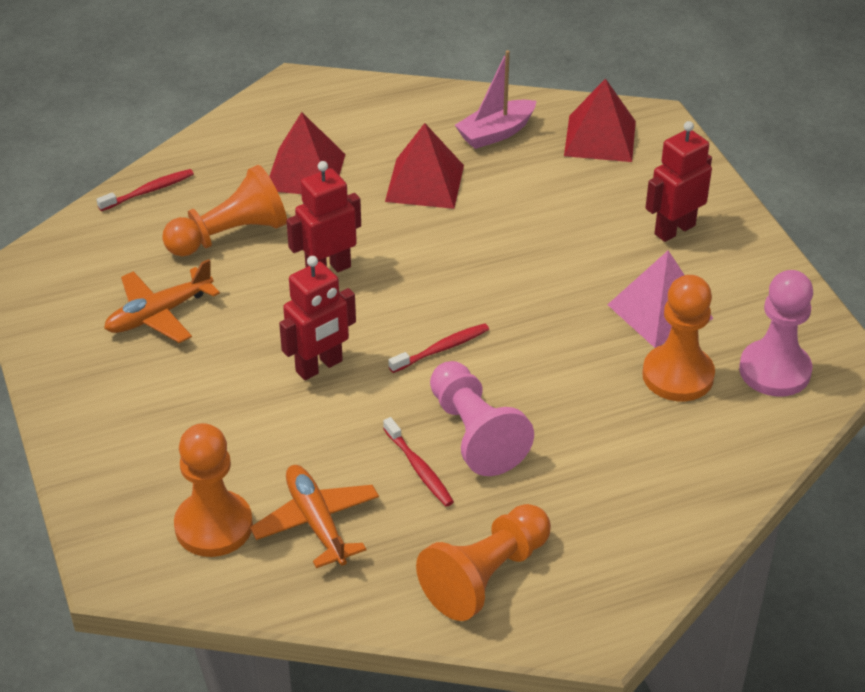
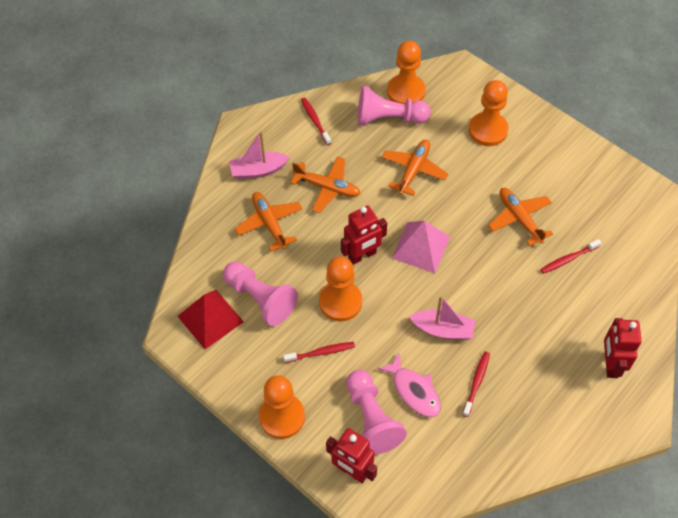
orange plane: 2 -> 4
pink boat: 1 -> 2
pink fish: 0 -> 1
pink pawn: 2 -> 3
red pyramid: 3 -> 1
red toothbrush: 3 -> 4

